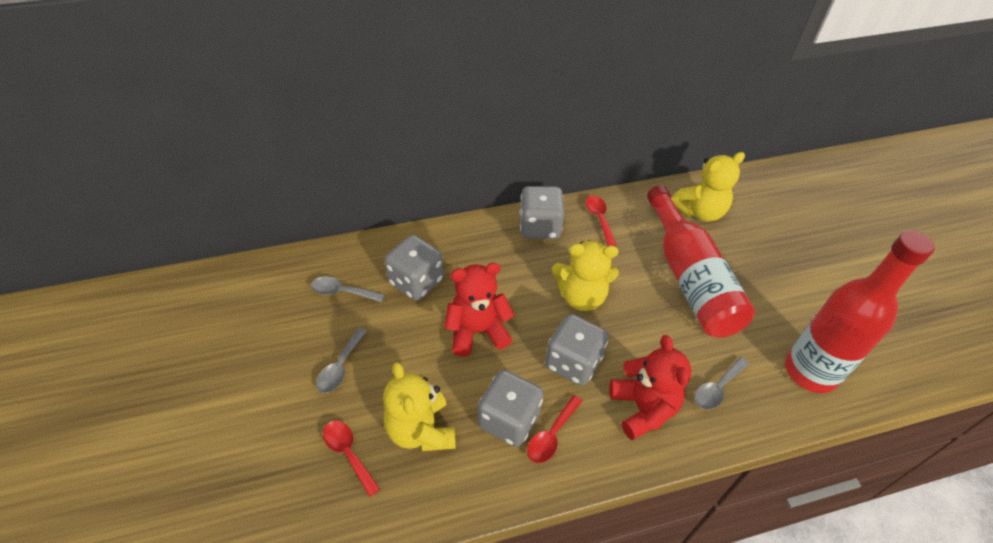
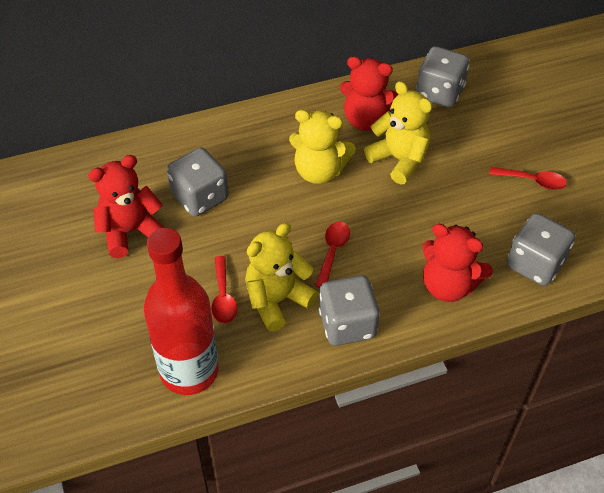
grey spoon: 3 -> 0
red bottle: 2 -> 1
red teddy bear: 2 -> 3

